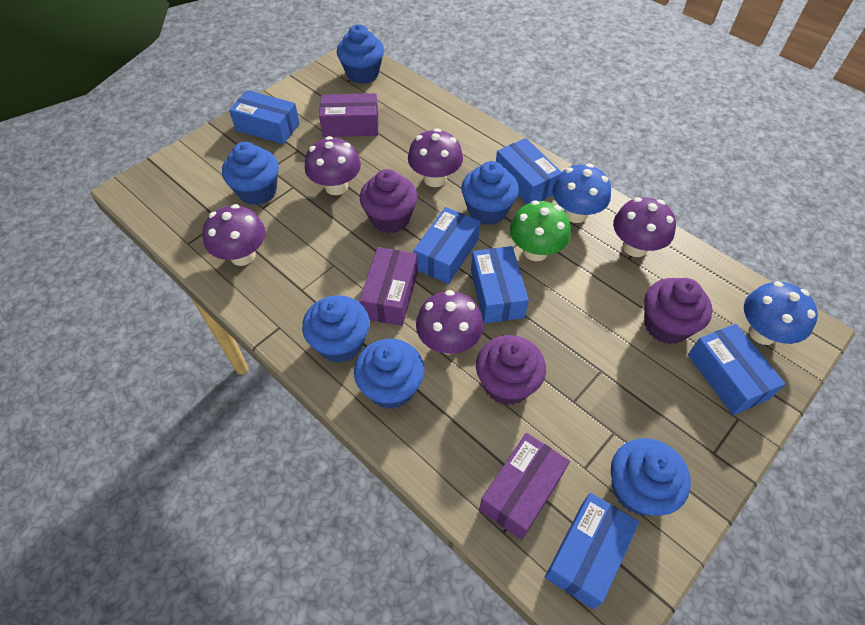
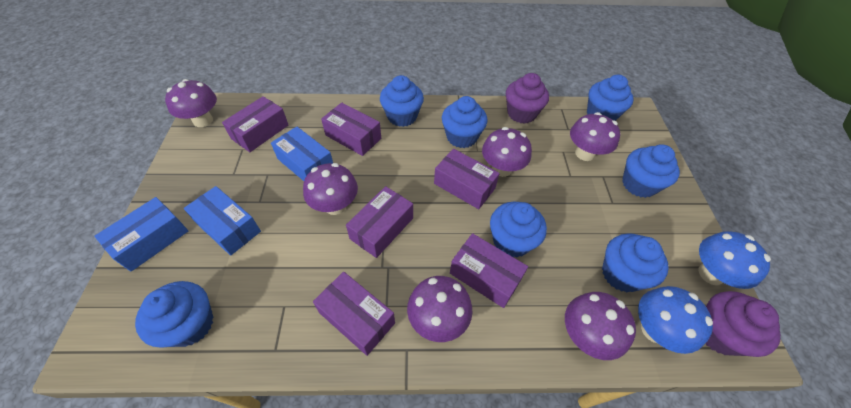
blue box: 6 -> 3
blue cupcake: 6 -> 7
green mushroom: 1 -> 0
purple box: 3 -> 6
purple cupcake: 3 -> 2
purple mushroom: 5 -> 6

